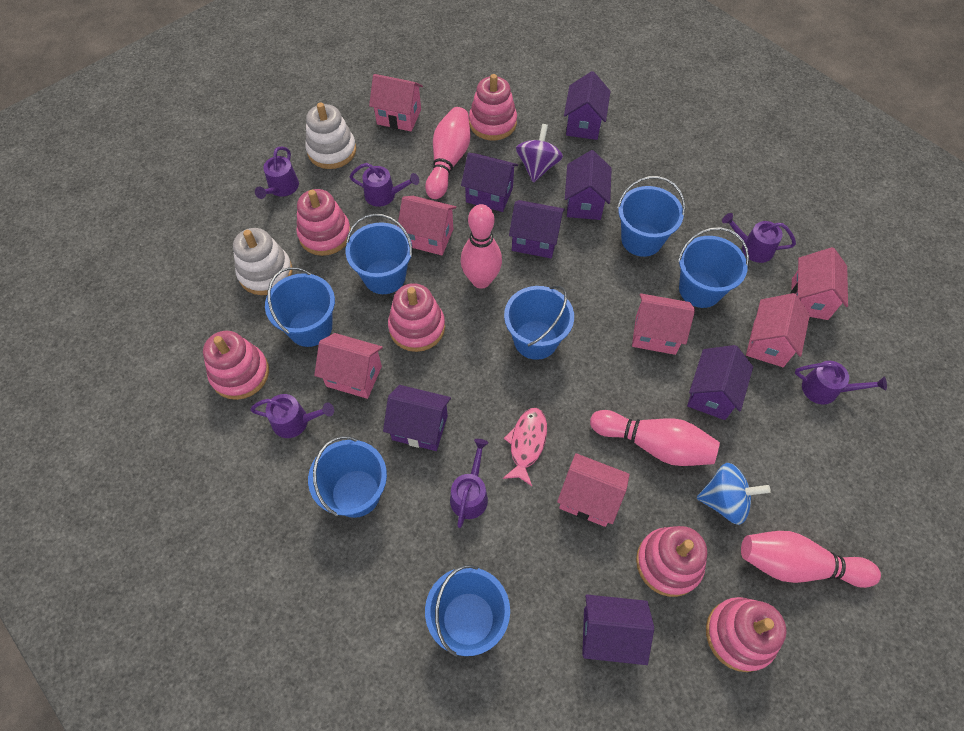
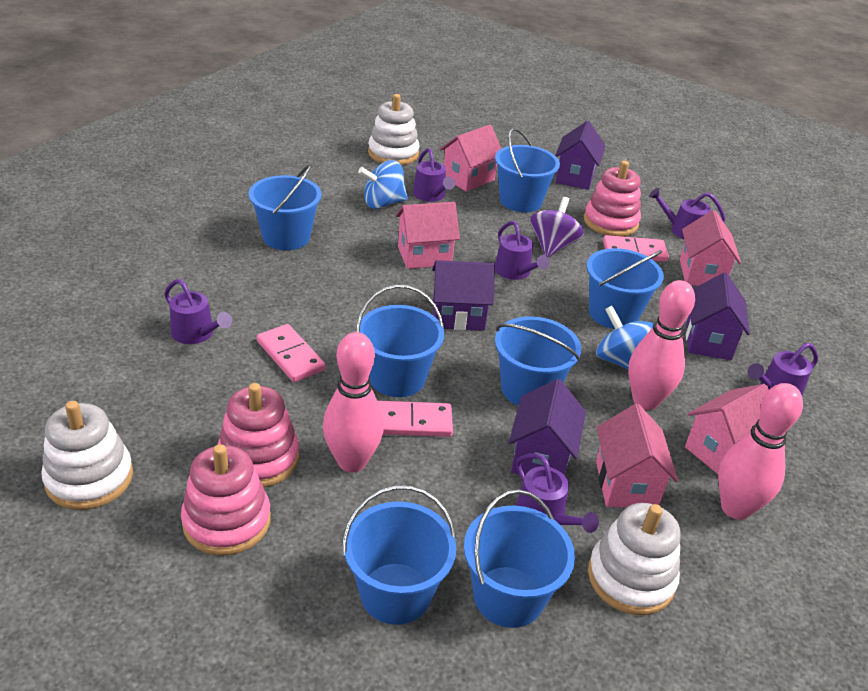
blue spinning top: 1 -> 2
pink bowling pin: 4 -> 3
pink domino: 0 -> 3
pink fish: 1 -> 0
pink house: 7 -> 5
pink stacking toy: 6 -> 3
purple house: 7 -> 4
white stacking toy: 2 -> 3

